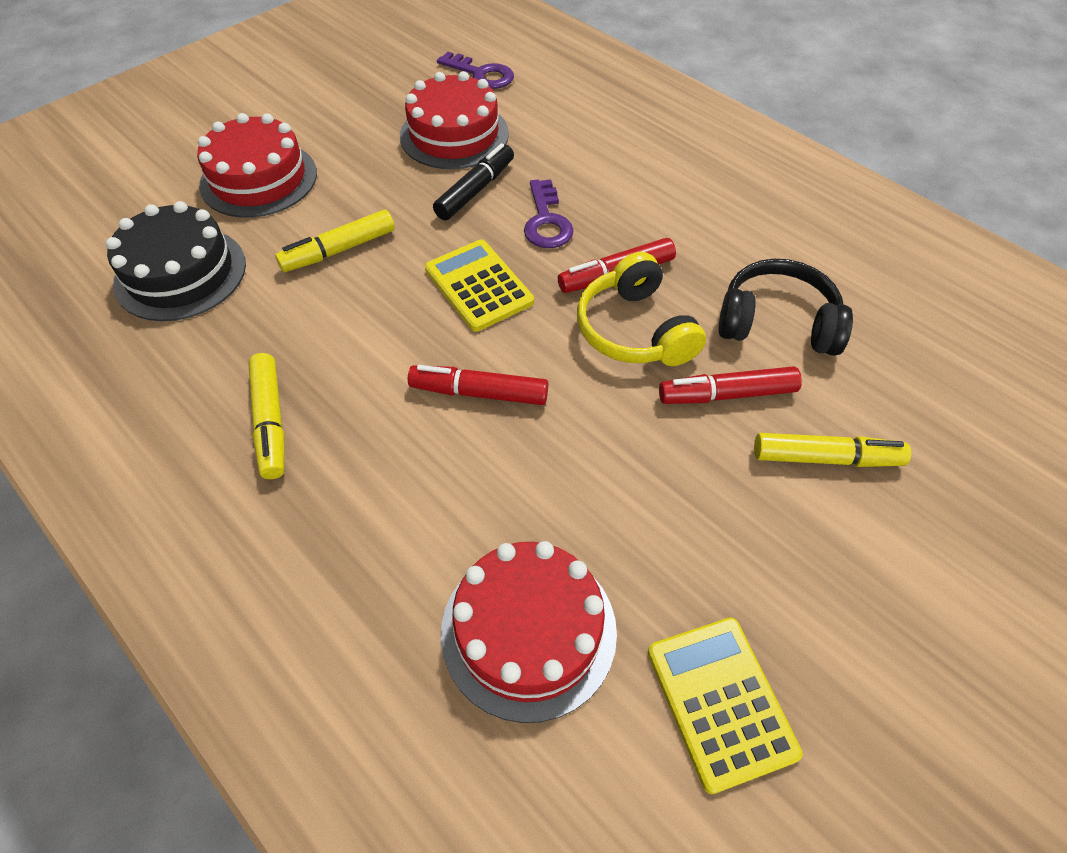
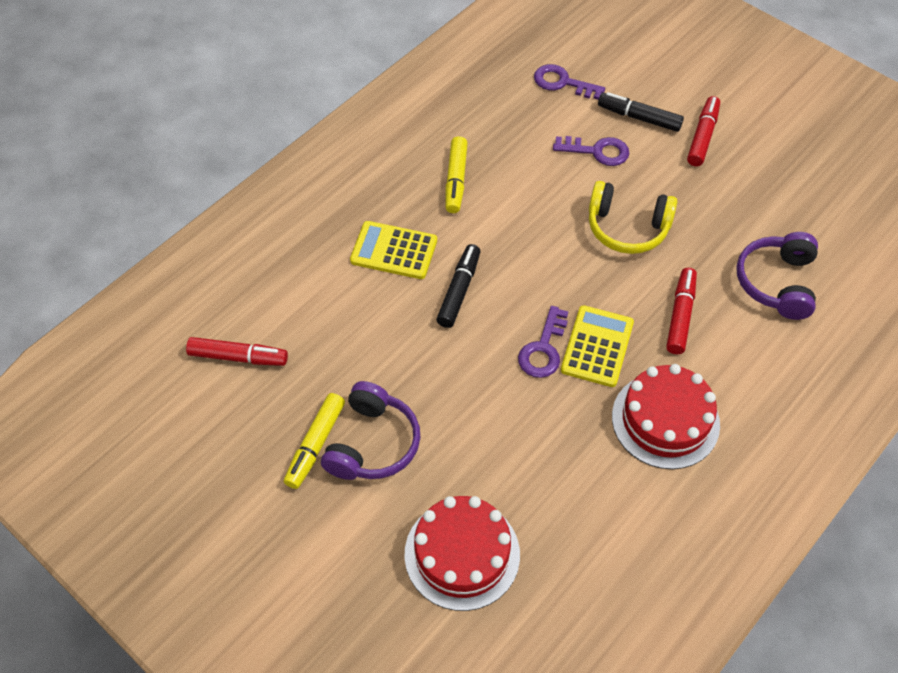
black cake: 1 -> 0
black headphones: 1 -> 0
black marker: 1 -> 2
purple headphones: 0 -> 2
purple key: 2 -> 3
red cake: 3 -> 2
yellow marker: 3 -> 2

